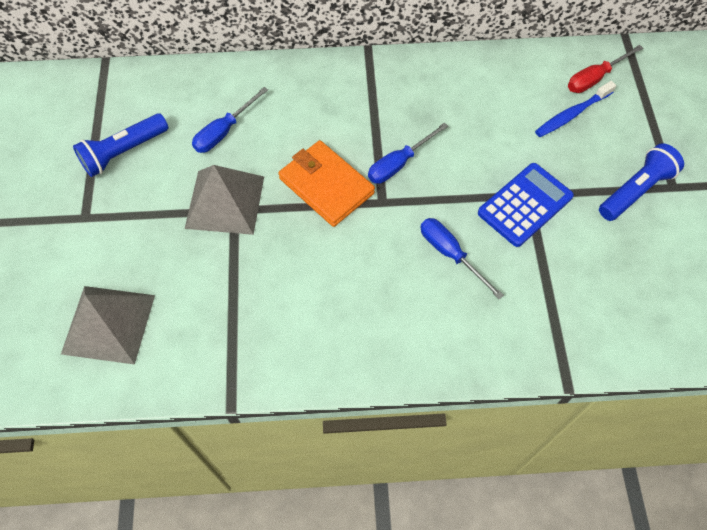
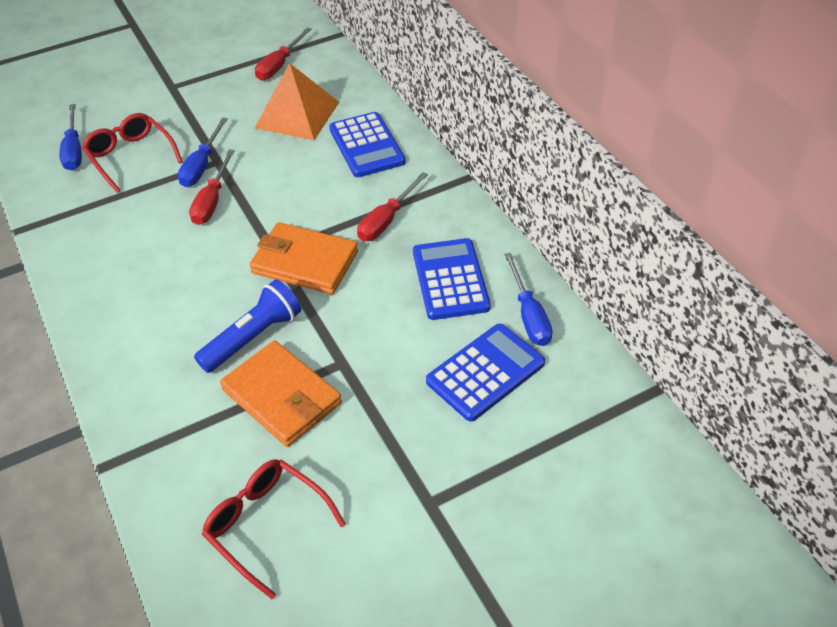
blue calculator: 1 -> 3
blue flashlight: 2 -> 1
blue toothbrush: 1 -> 0
grey pyramid: 2 -> 0
orange pyramid: 0 -> 1
orange wallet: 1 -> 2
red glasses: 0 -> 2
red screwdriver: 1 -> 3

